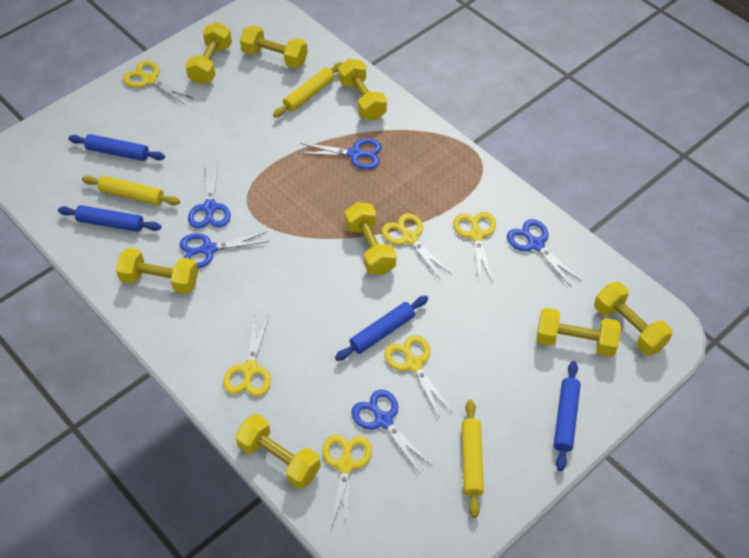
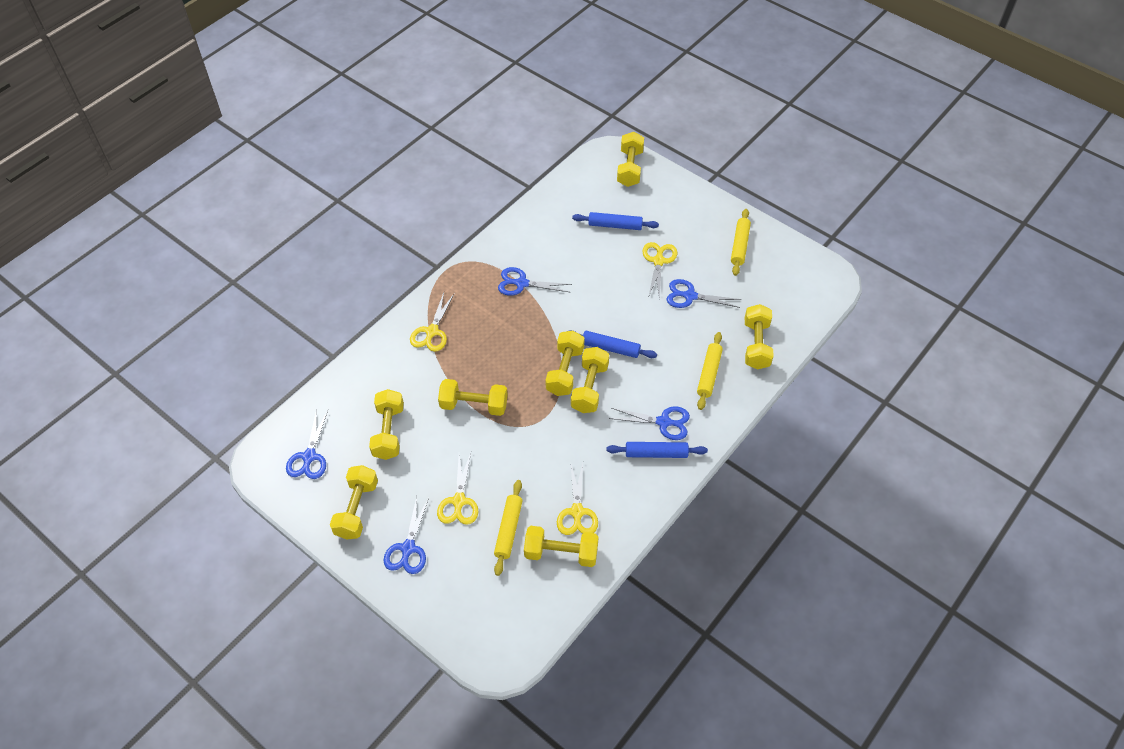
blue rolling pin: 4 -> 3
yellow scissors: 6 -> 4

